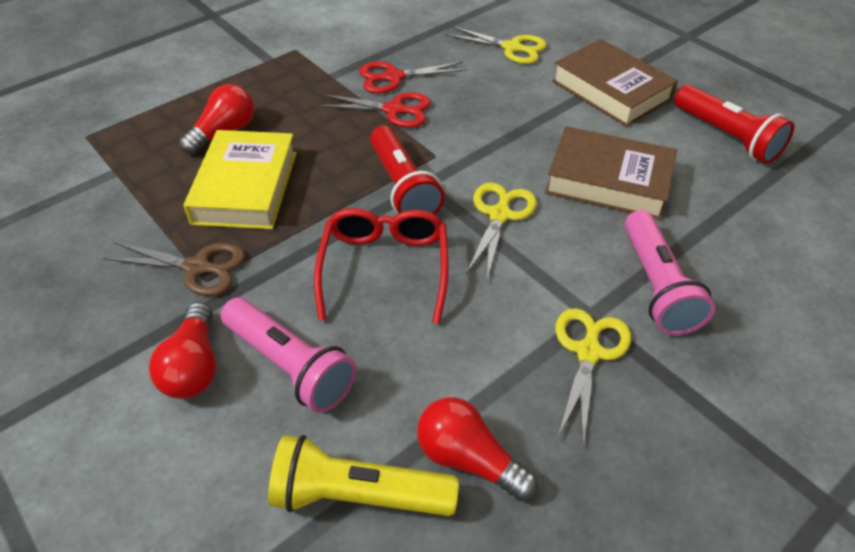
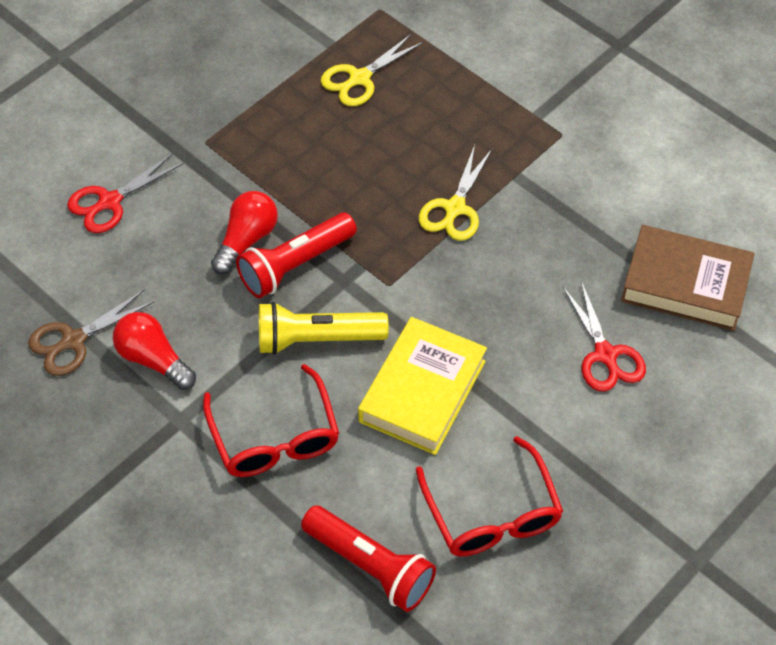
brown book: 2 -> 1
pink flashlight: 2 -> 0
red glasses: 1 -> 2
red light bulb: 3 -> 2
yellow scissors: 3 -> 2

